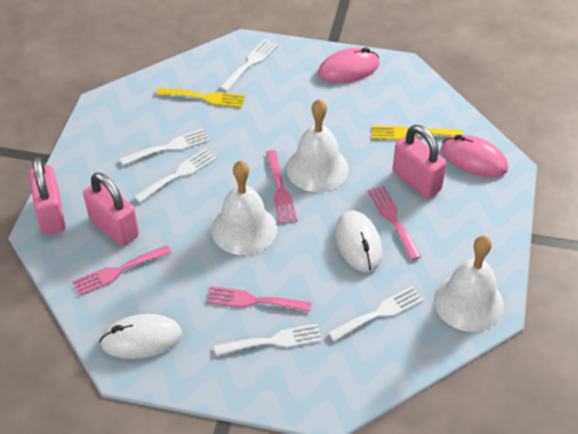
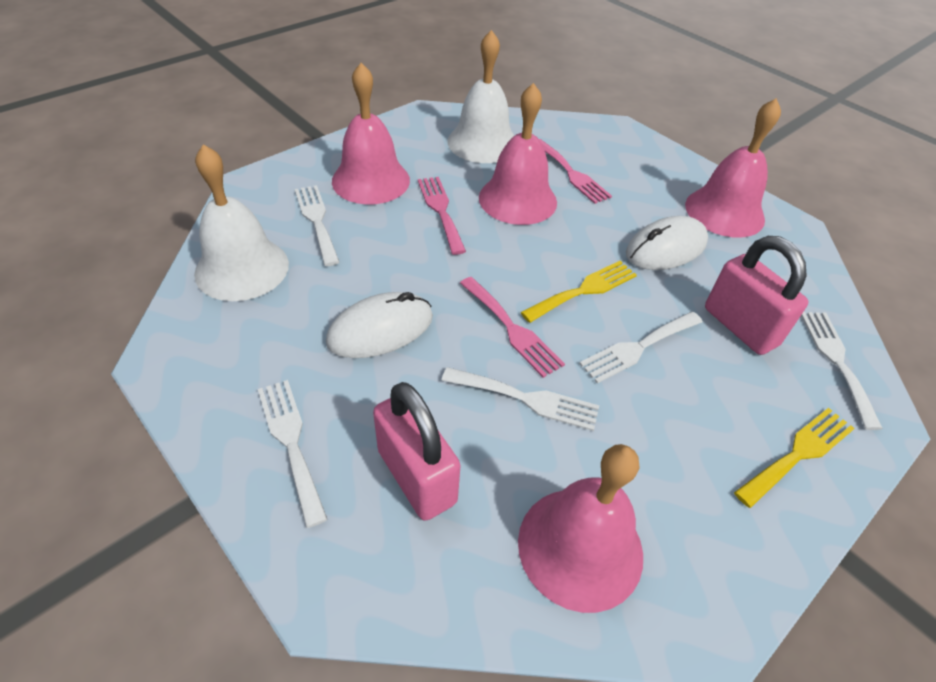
pink bell: 0 -> 4
pink fork: 4 -> 3
pink mouse: 2 -> 0
pink padlock: 3 -> 2
white bell: 3 -> 2

